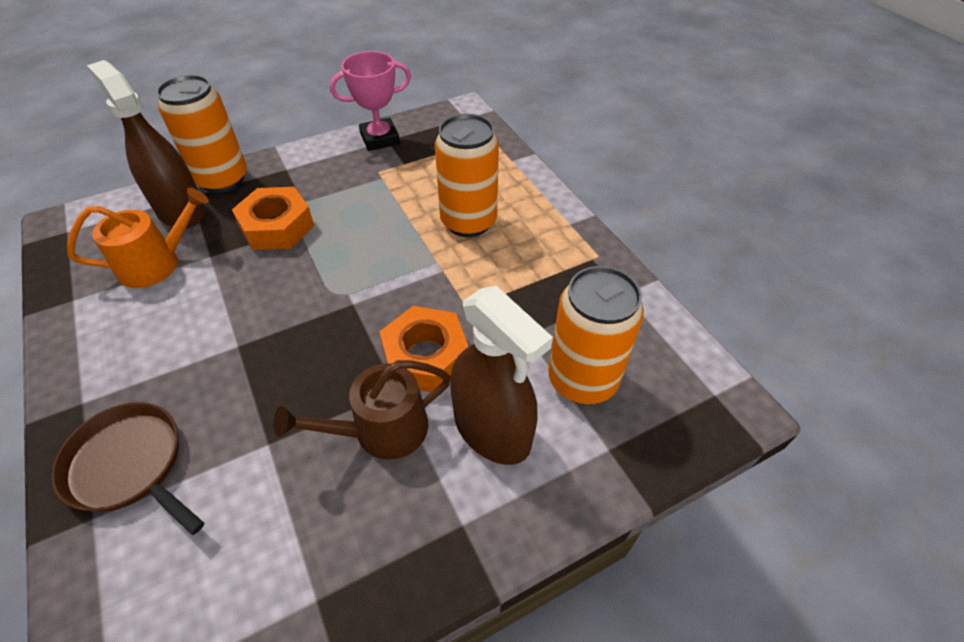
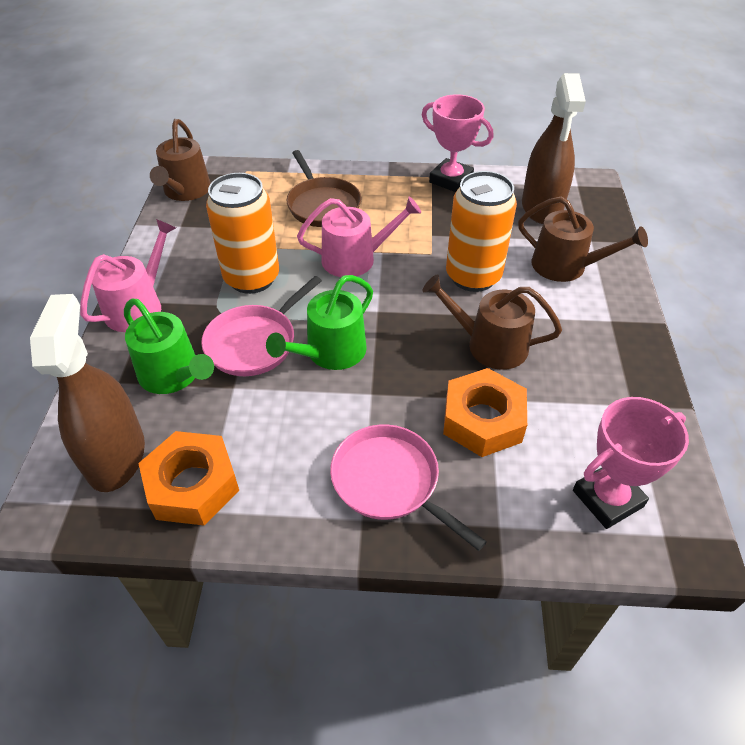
brown watering can: 1 -> 3
green watering can: 0 -> 2
orange can: 3 -> 2
orange watering can: 1 -> 0
pink pan: 0 -> 2
pink trophy: 1 -> 2
pink watering can: 0 -> 2

